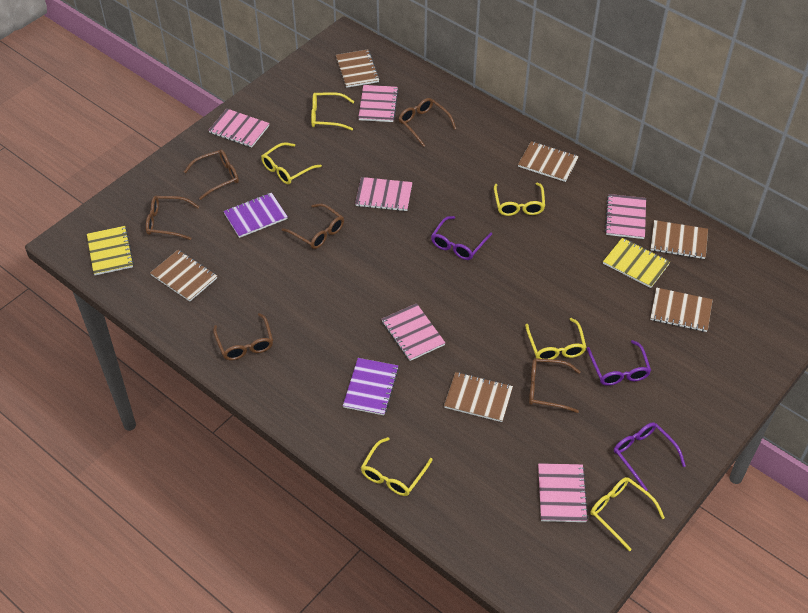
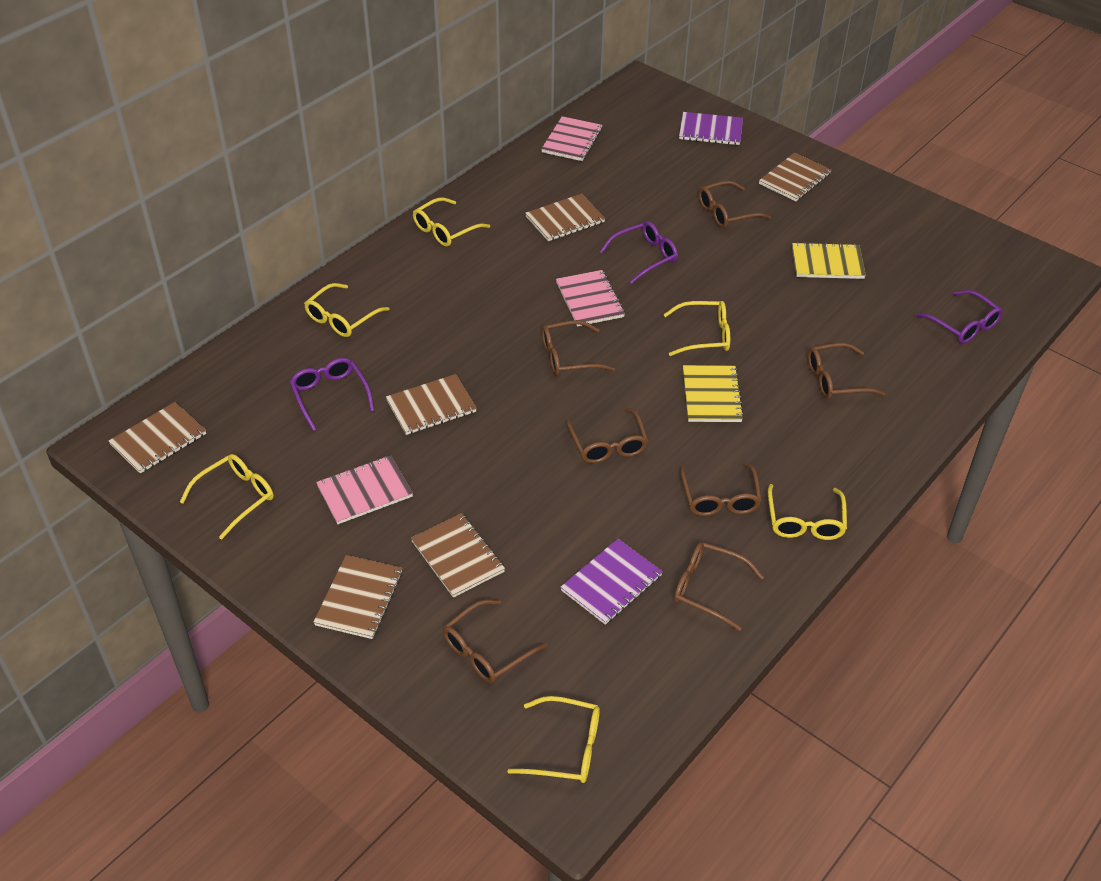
brown glasses: 6 -> 7
pink notebook: 6 -> 3

